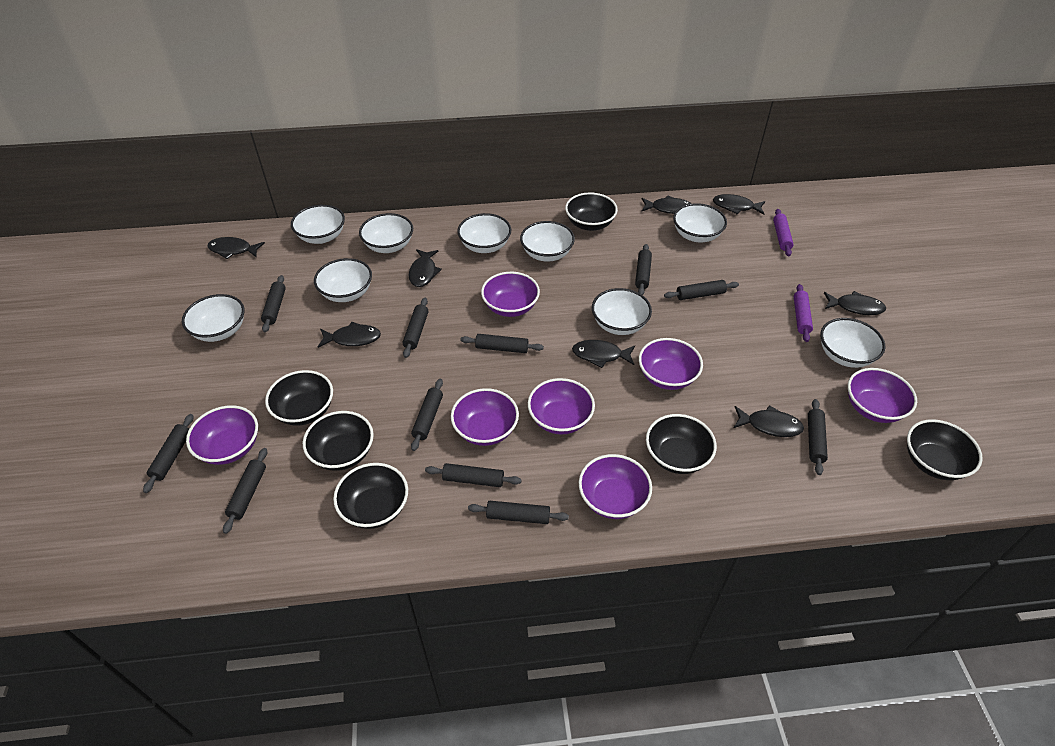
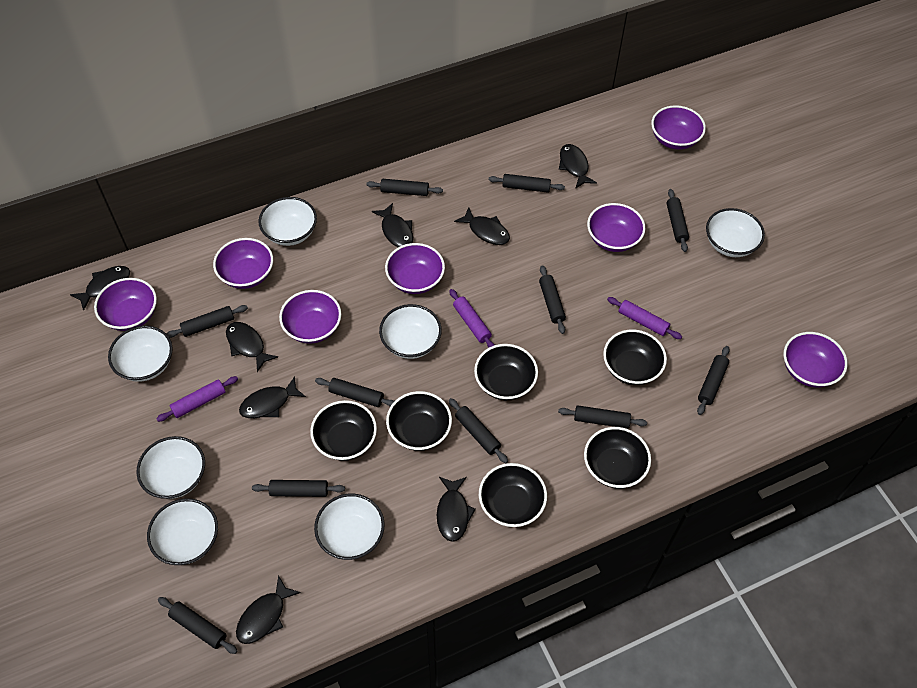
purple rolling pin: 2 -> 3
white bowl: 9 -> 7

